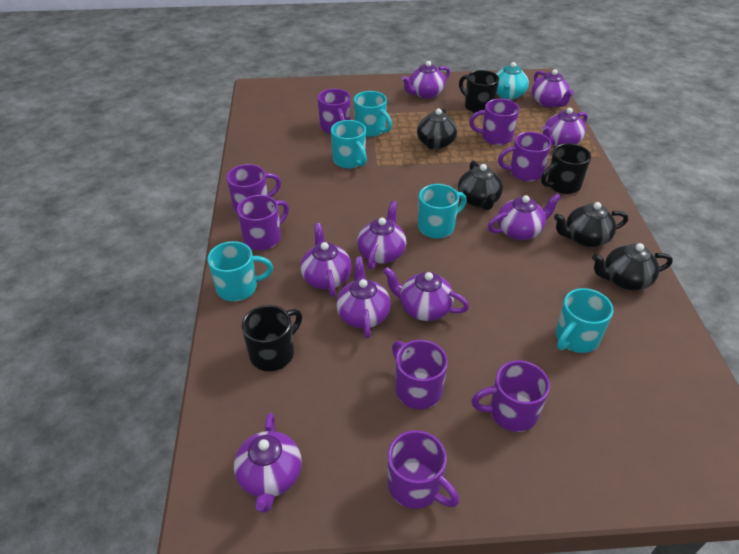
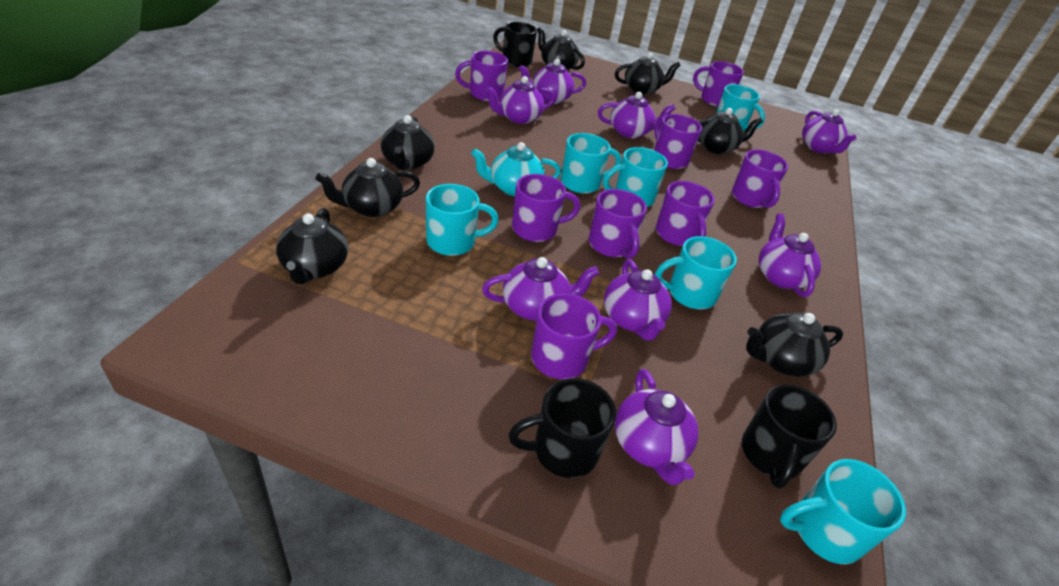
black teapot: 4 -> 7
purple teapot: 9 -> 8
turquoise mug: 5 -> 6

